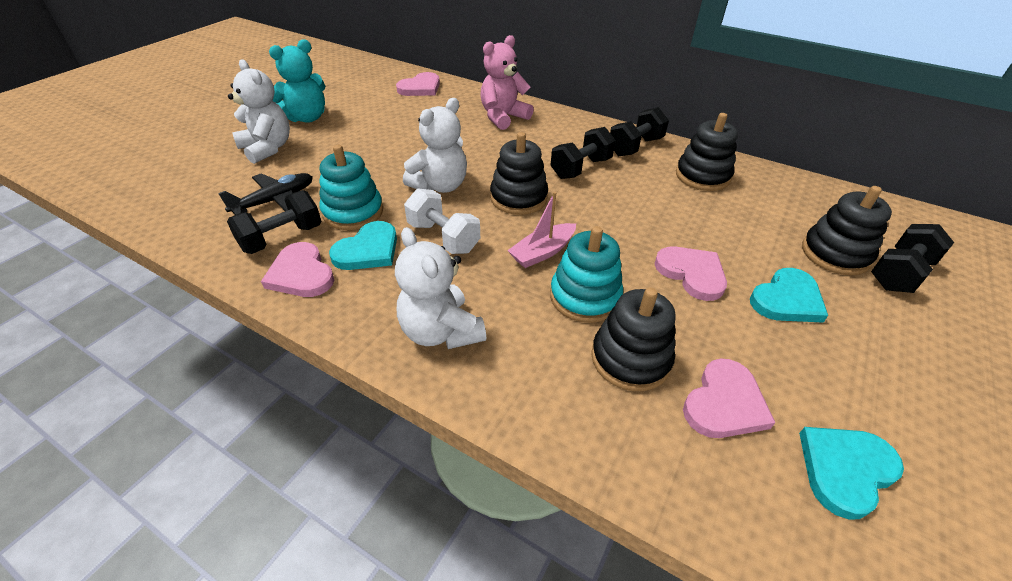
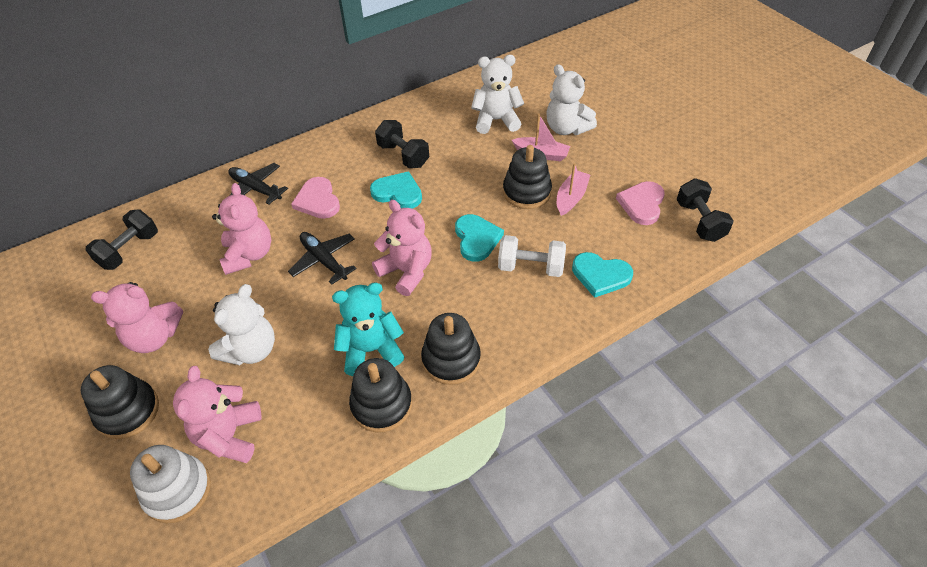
black dumbbell: 4 -> 3
black plane: 1 -> 2
pink boat: 1 -> 2
pink heart: 4 -> 2
pink teddy bear: 1 -> 4
turquoise stacking toy: 2 -> 0
white stacking toy: 0 -> 1

